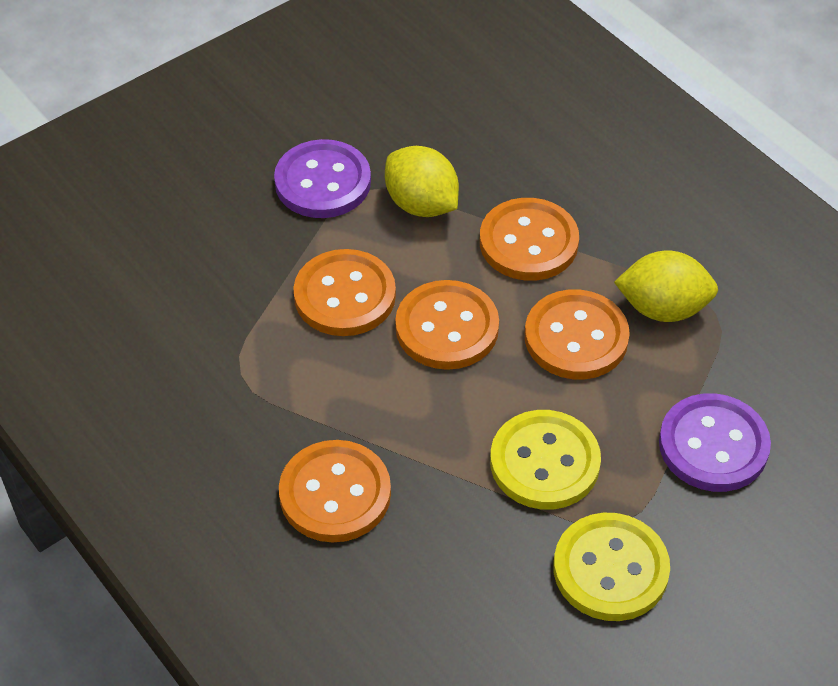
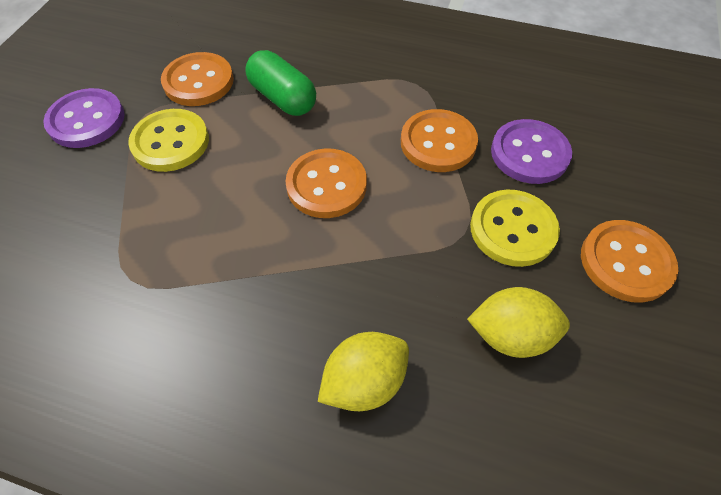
green capsule: 0 -> 1
orange button: 5 -> 4

